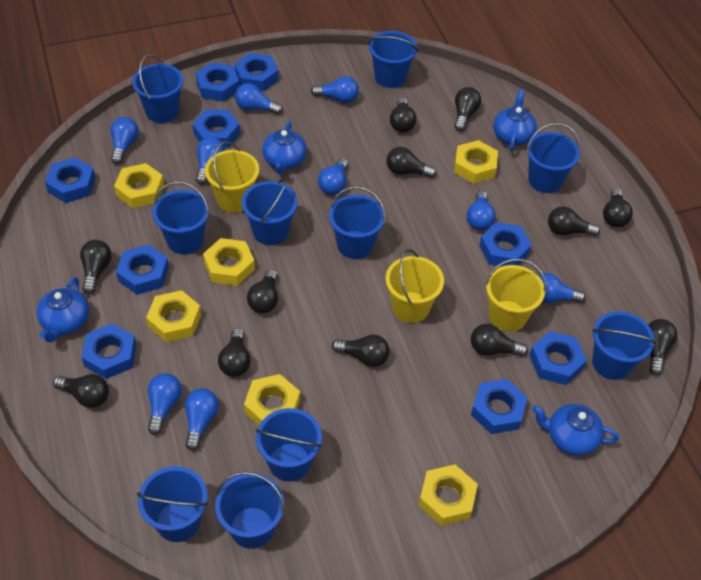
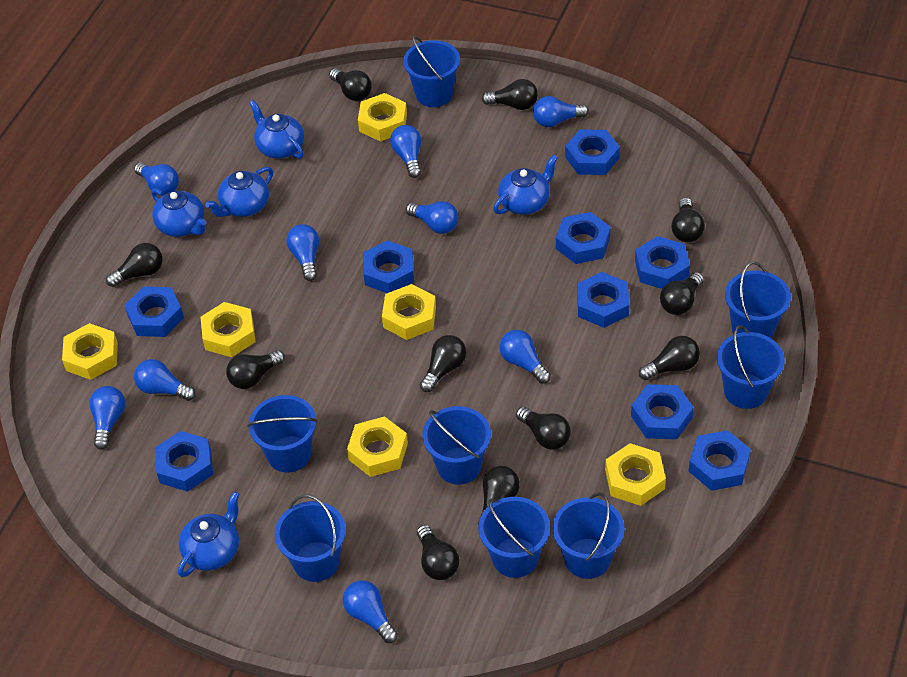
black light bulb: 12 -> 11
blue bucket: 10 -> 8
blue teapot: 4 -> 5
yellow bucket: 3 -> 0

